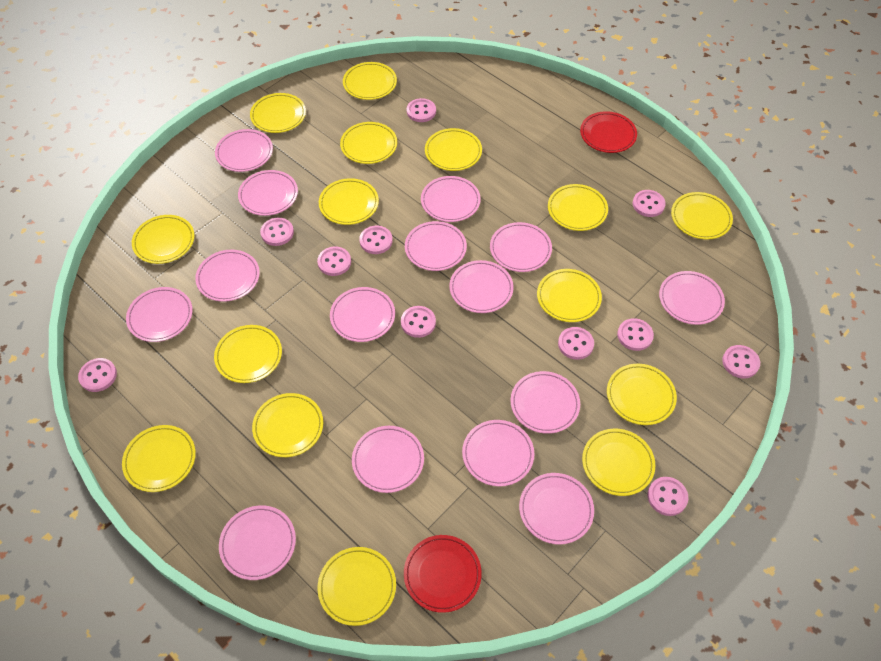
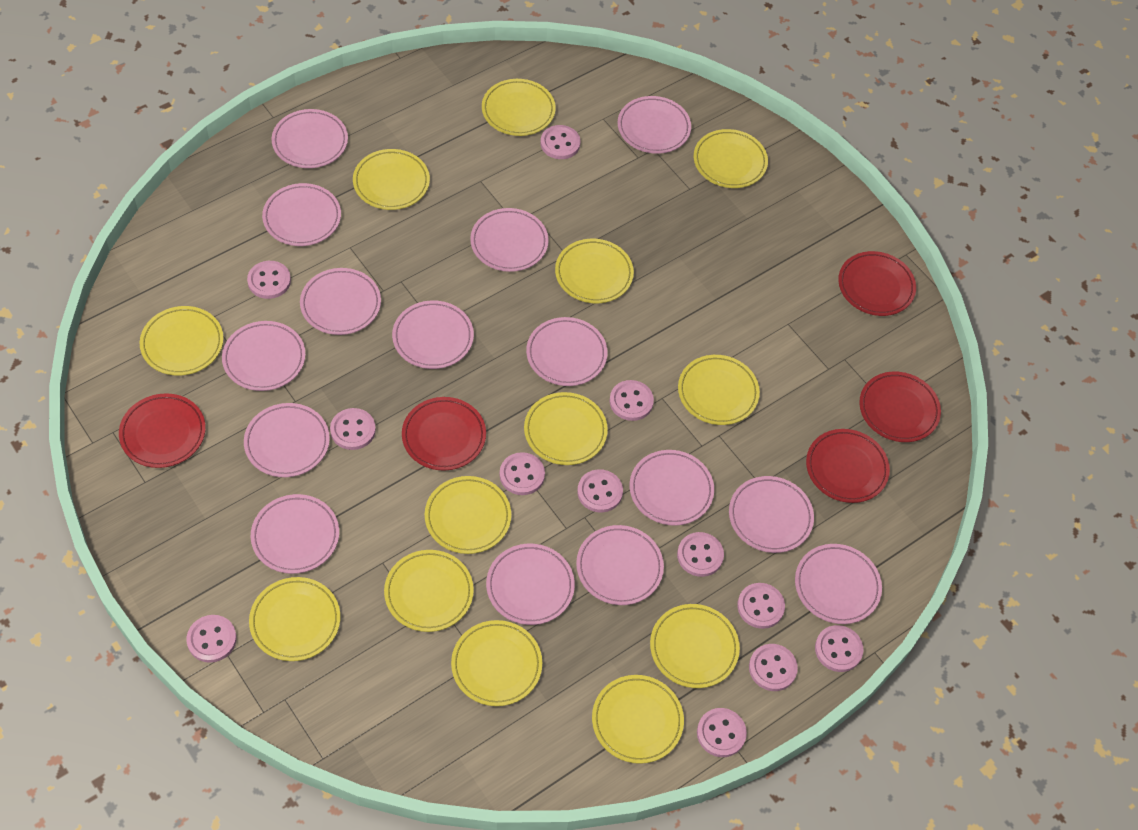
pink button: 11 -> 12
red plate: 2 -> 5
yellow plate: 15 -> 13

